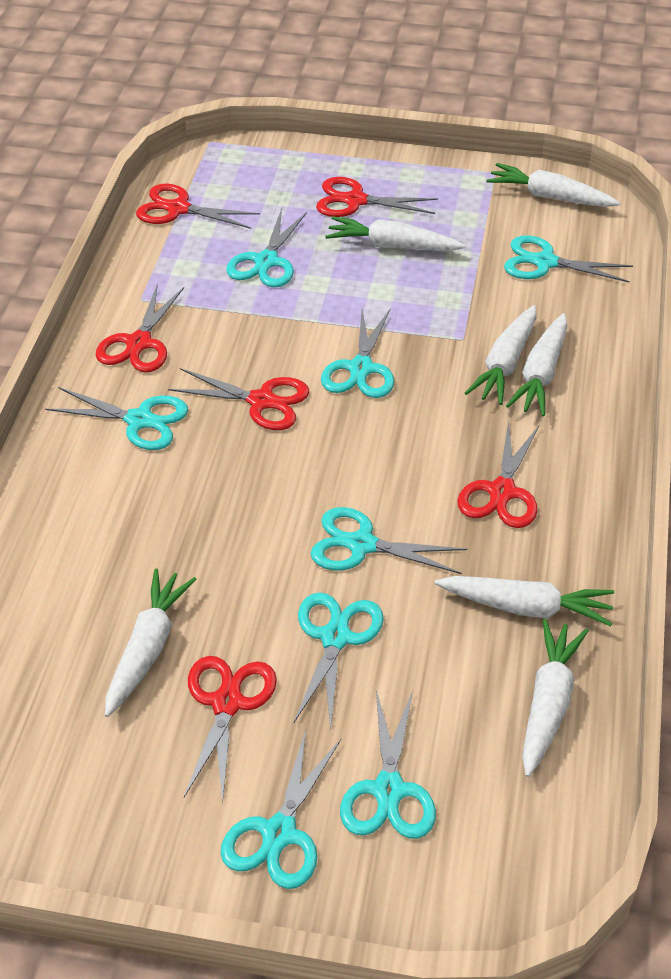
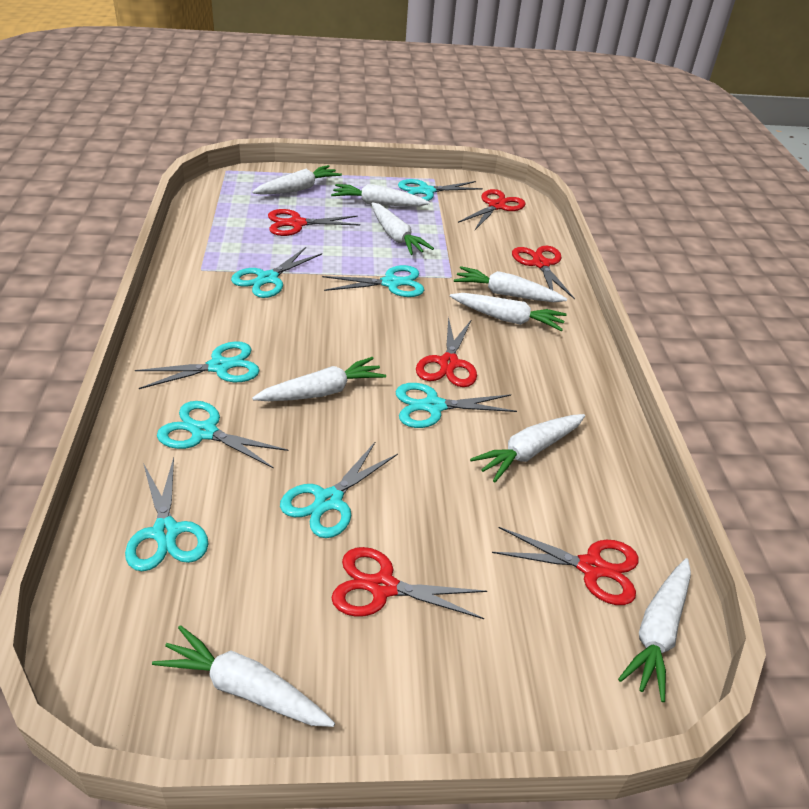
white carrot: 7 -> 9

